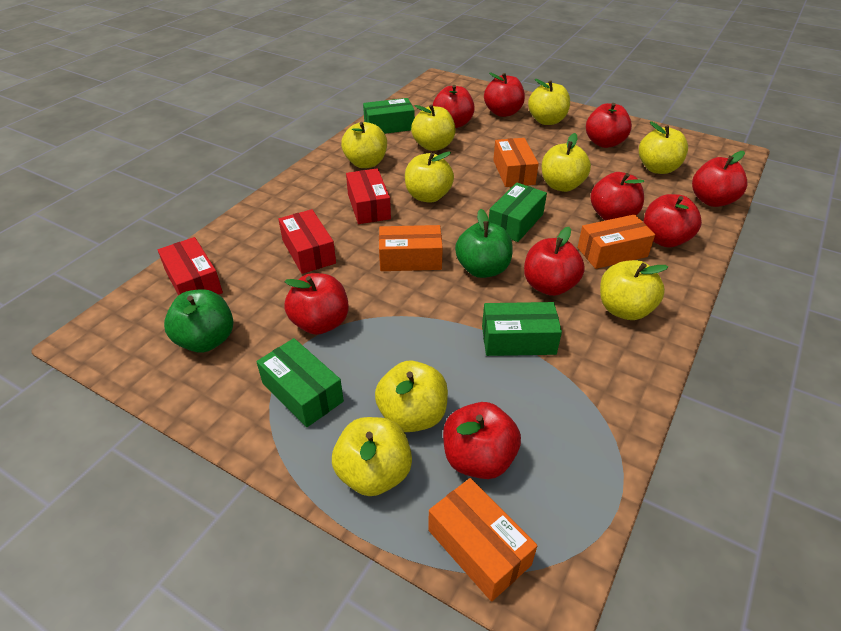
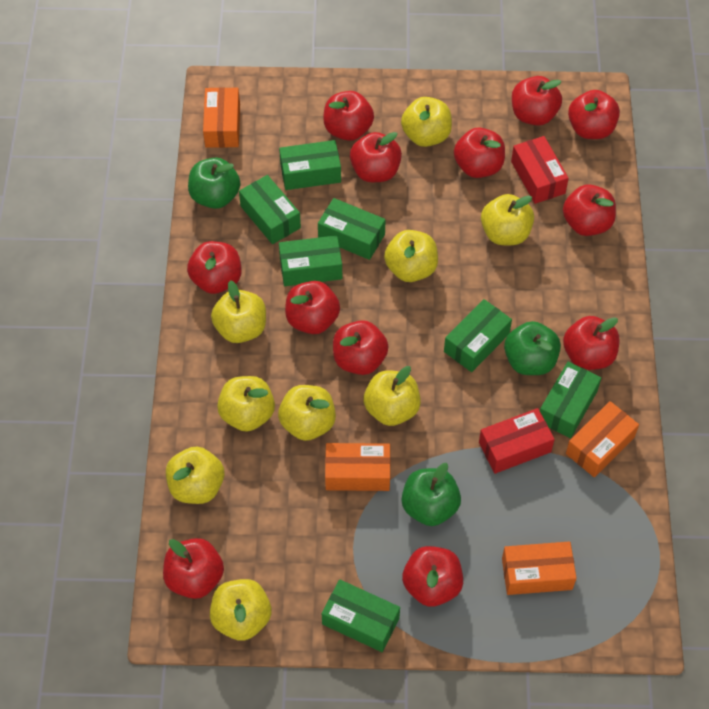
green apple: 2 -> 3
green box: 4 -> 7
red apple: 9 -> 12
red box: 3 -> 2

